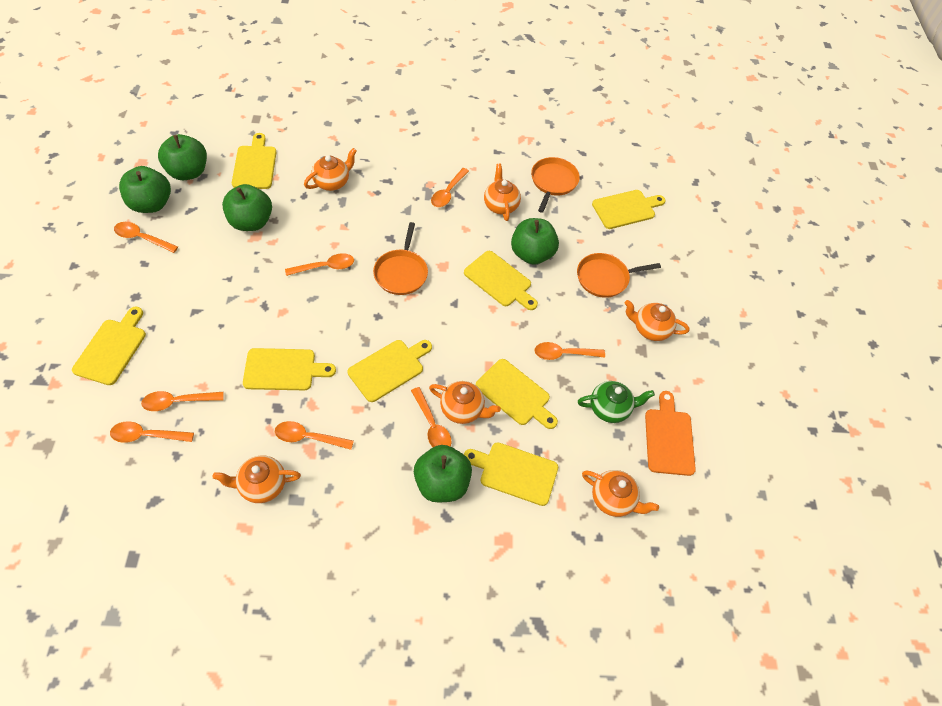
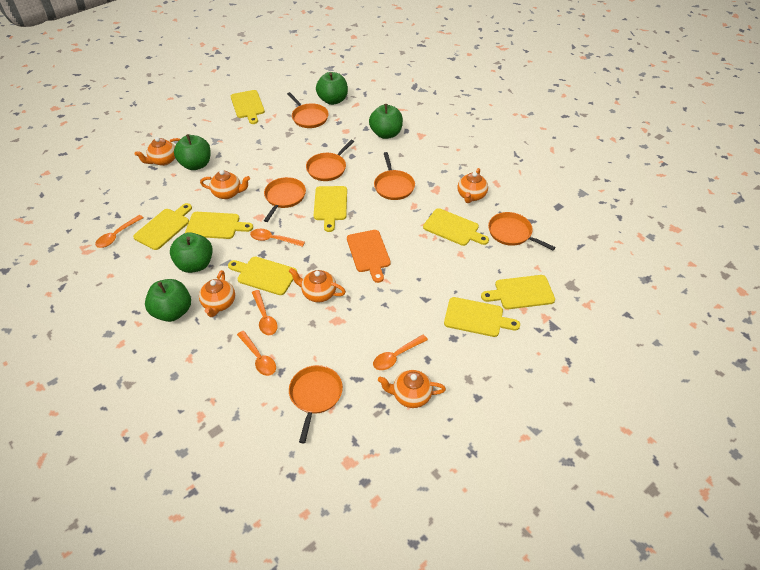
green teapot: 1 -> 0
orange pan: 3 -> 6
orange spoon: 8 -> 5

